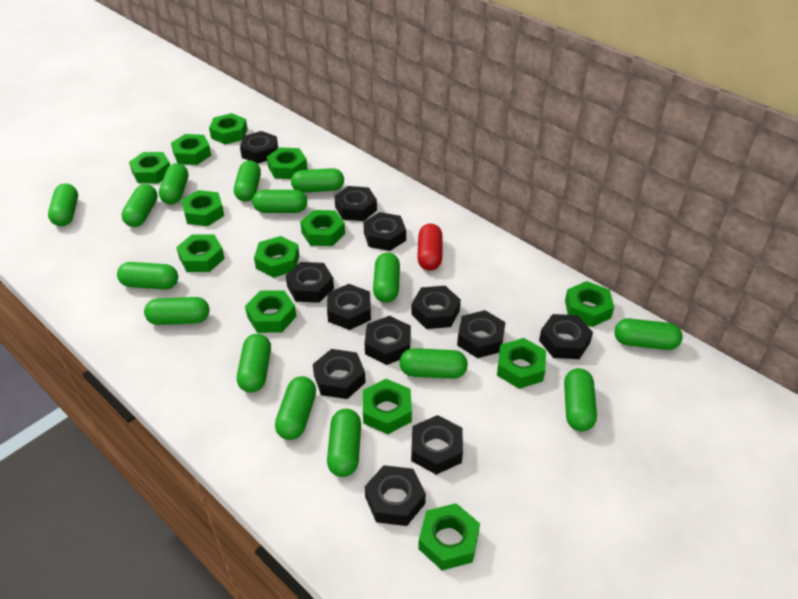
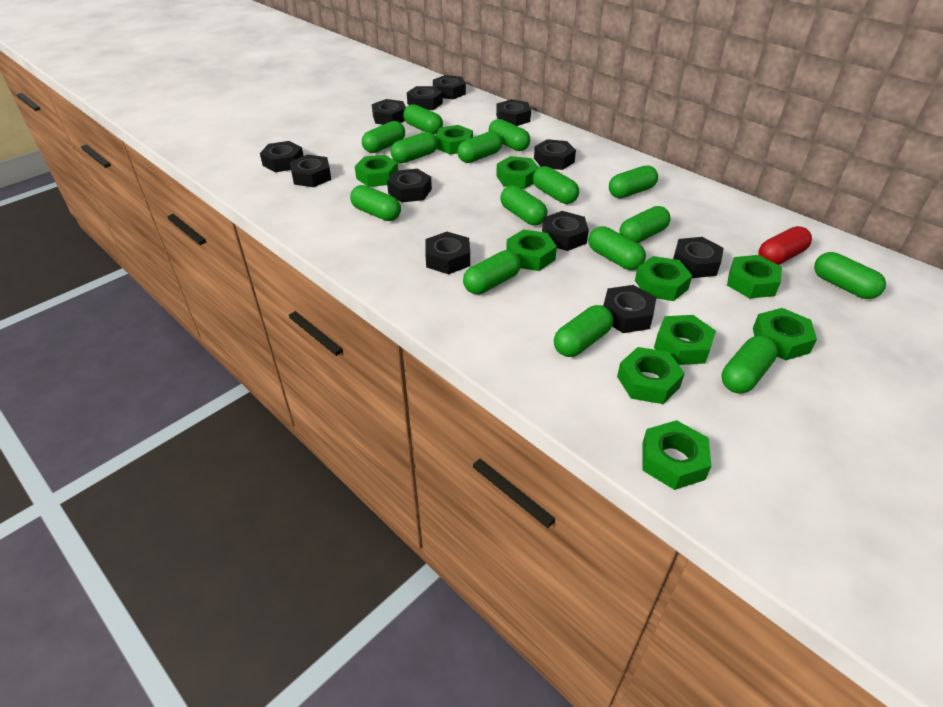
green nut: 13 -> 10

